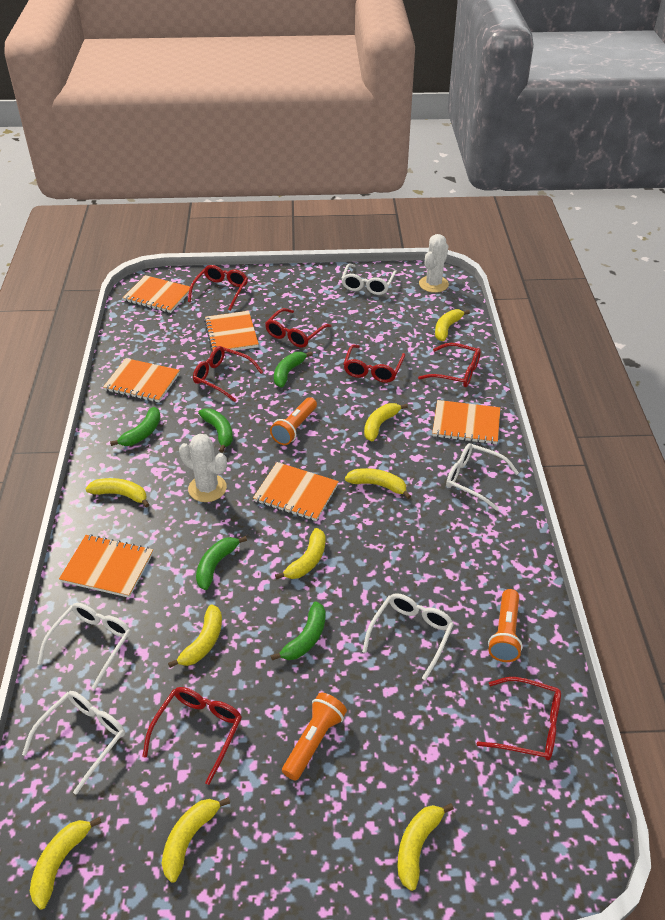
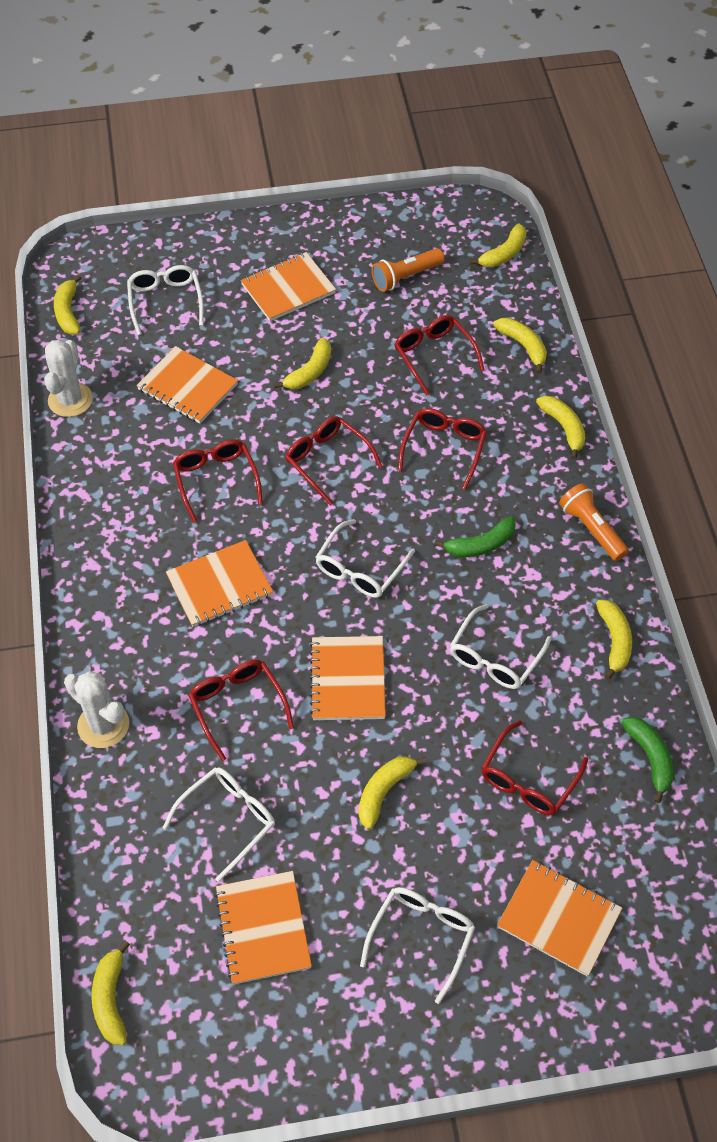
green banana: 5 -> 2
orange flashlight: 3 -> 2
red glasses: 7 -> 6
yellow banana: 9 -> 8

